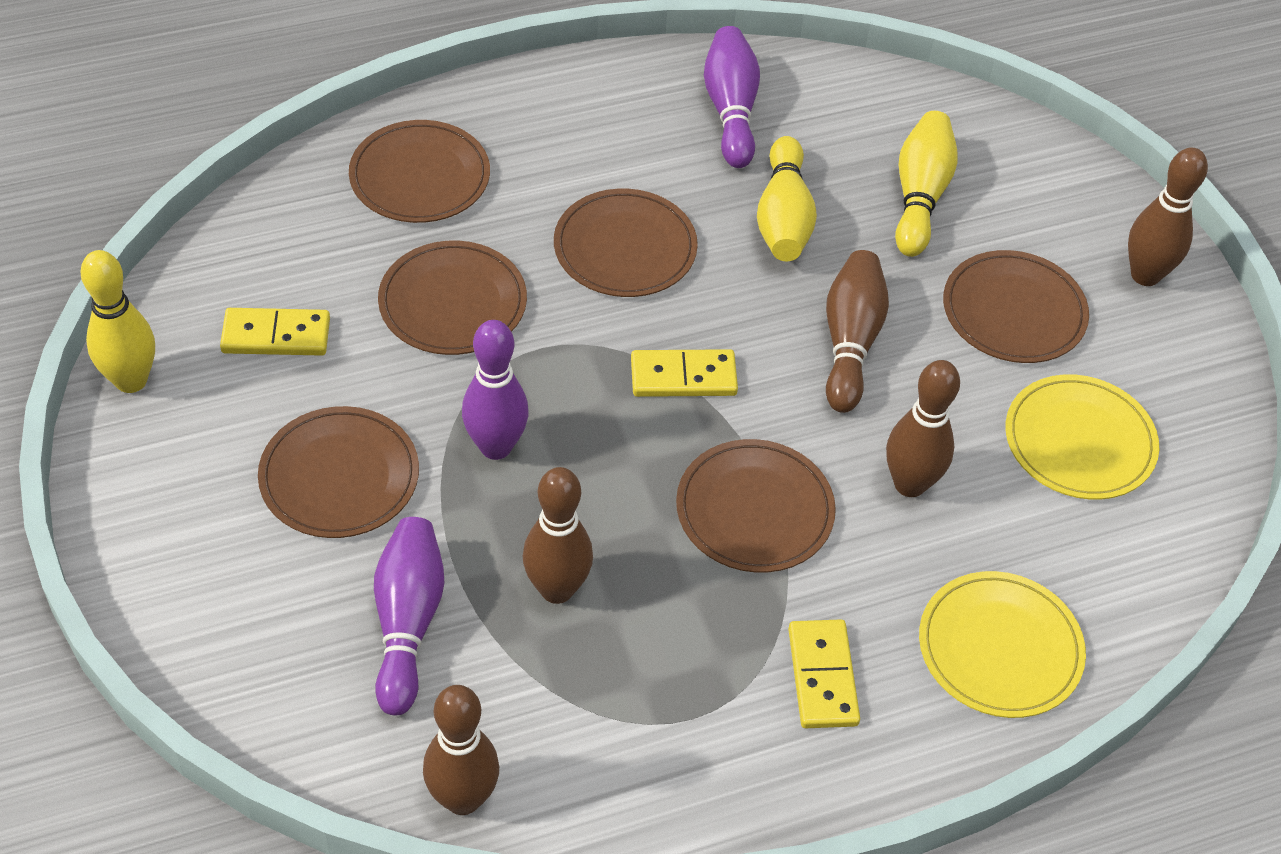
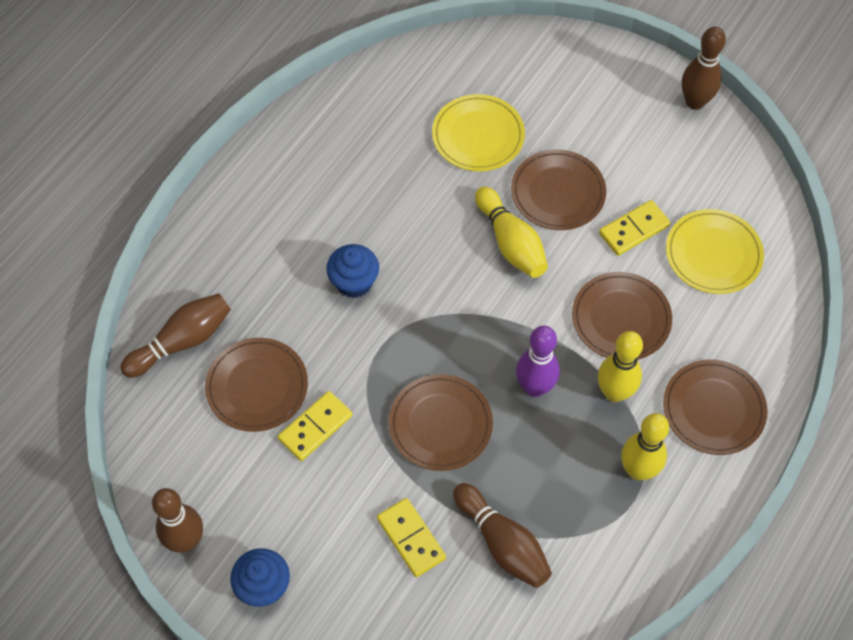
blue cupcake: 0 -> 2
brown bowling pin: 5 -> 4
brown plate: 6 -> 5
purple bowling pin: 3 -> 1

